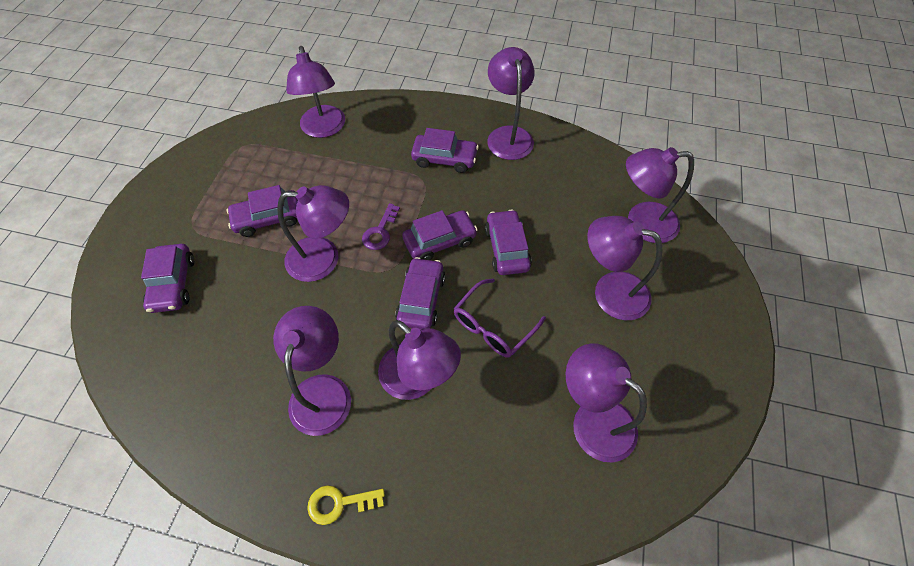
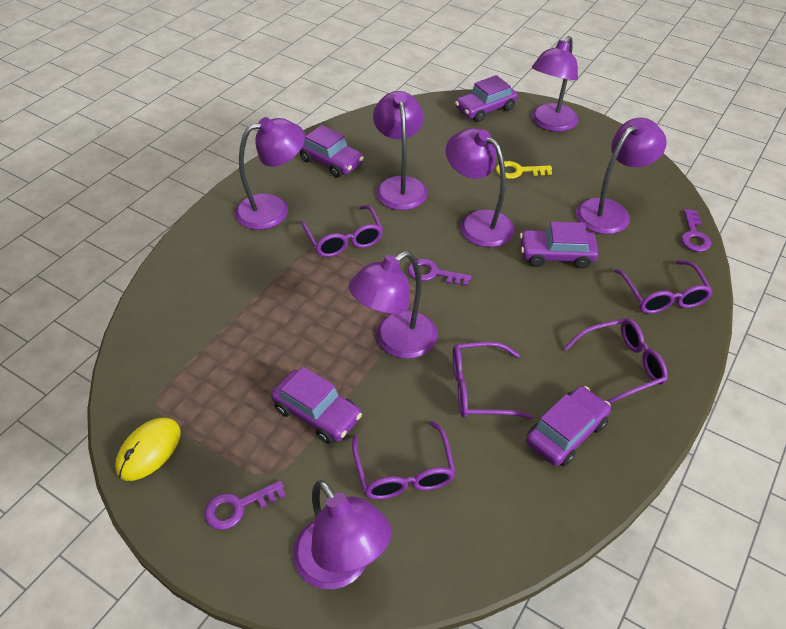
purple car: 6 -> 5
purple glasses: 1 -> 5
purple key: 1 -> 3
purple lamp: 8 -> 7
yellow mouse: 0 -> 1

